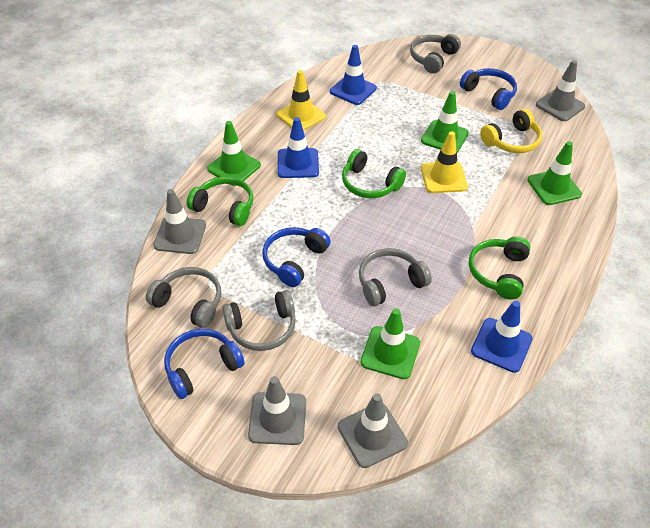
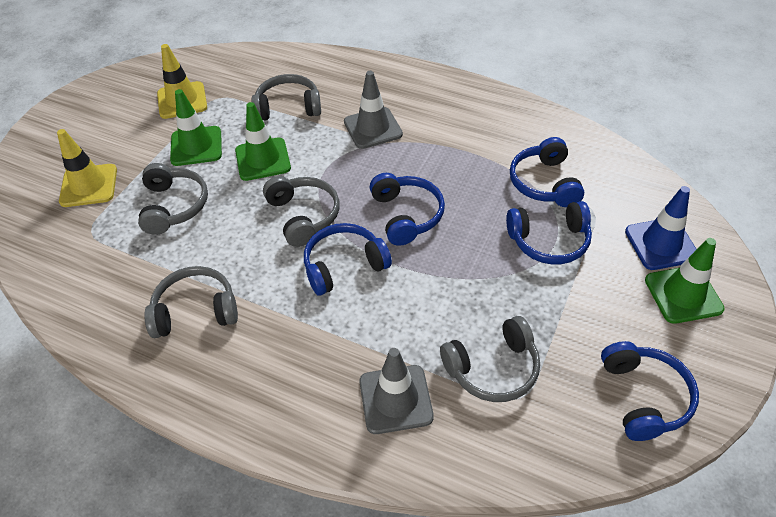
blue headphones: 3 -> 5
blue traffic cone: 3 -> 1
green headphones: 3 -> 0
green traffic cone: 4 -> 3
grey headphones: 4 -> 5
grey traffic cone: 4 -> 2
yellow headphones: 1 -> 0

